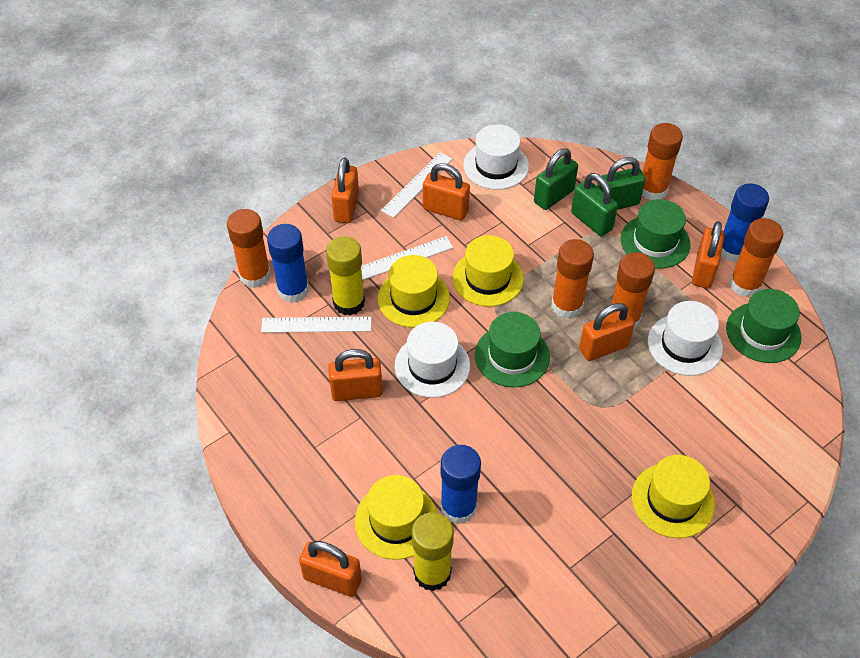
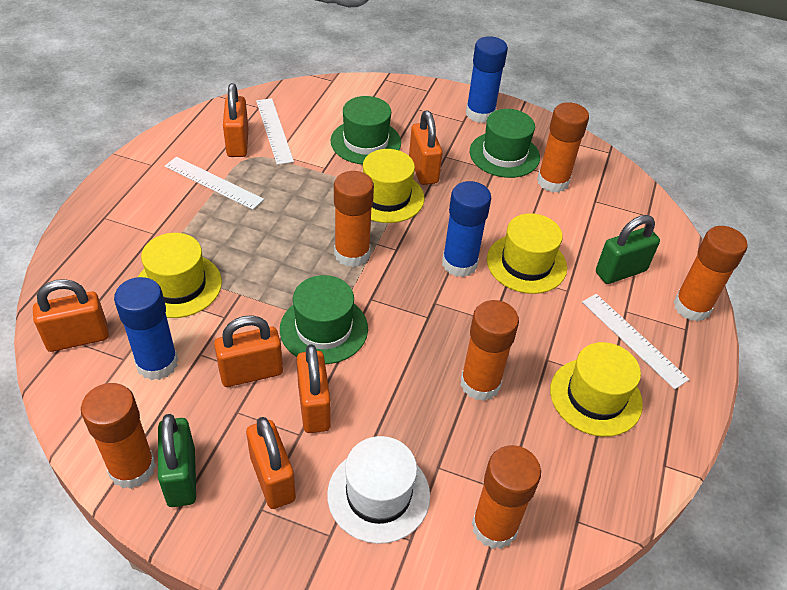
green padlock: 3 -> 2
orange glue stick: 5 -> 6
white hat: 3 -> 1
yellow glue stick: 2 -> 0

